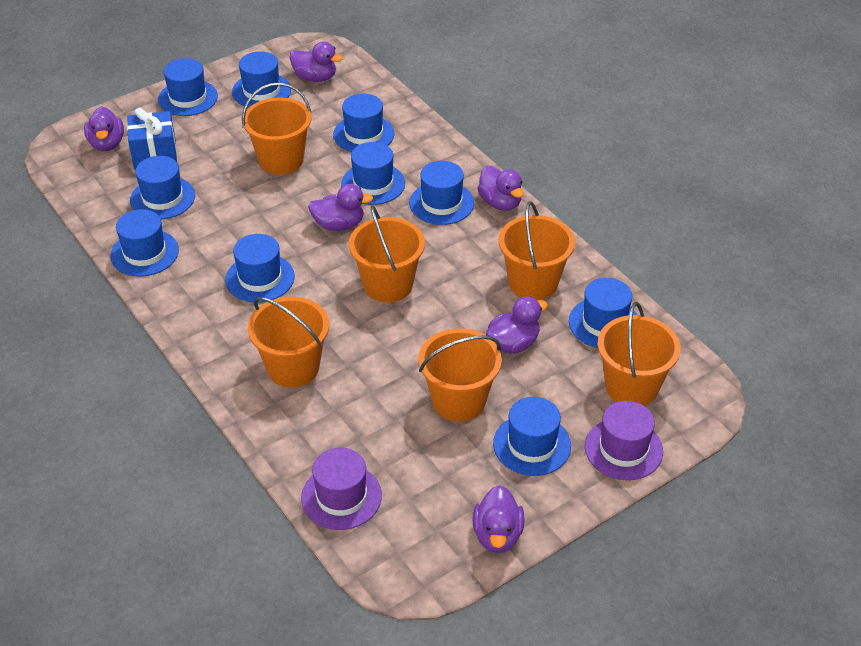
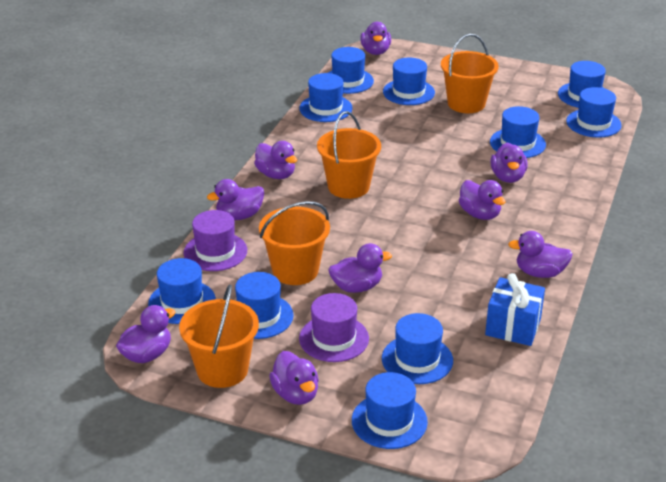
orange bucket: 6 -> 4
purple duck: 6 -> 9

